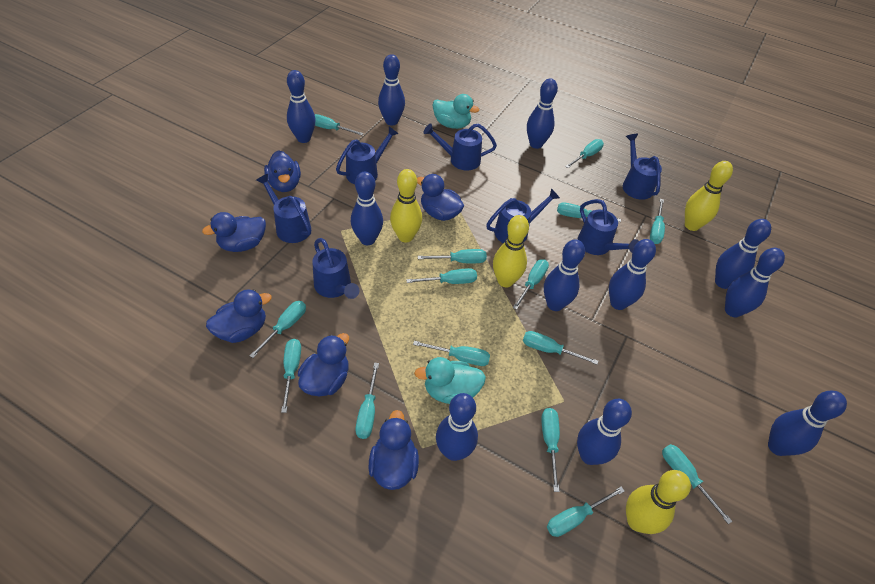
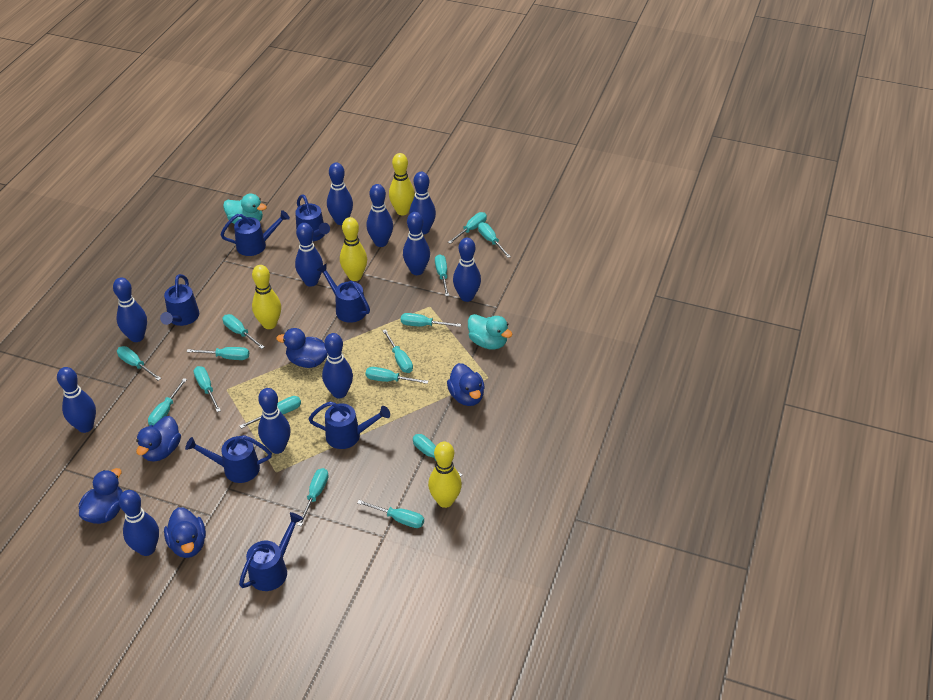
blue duck: 6 -> 5

